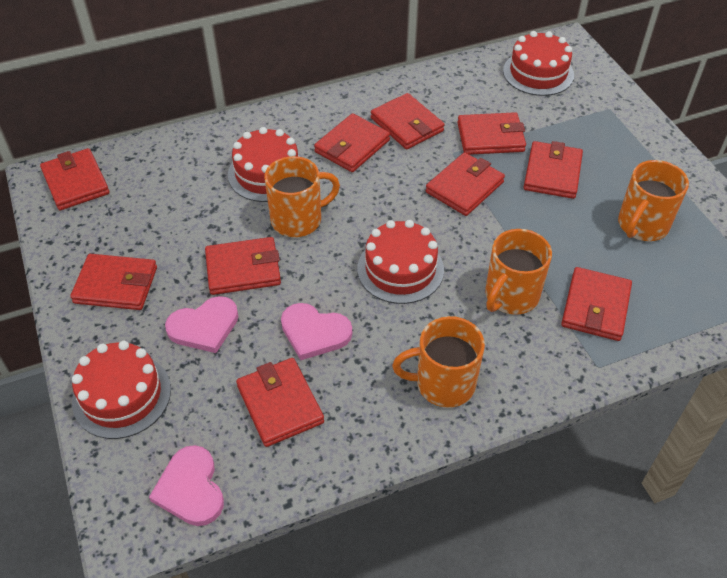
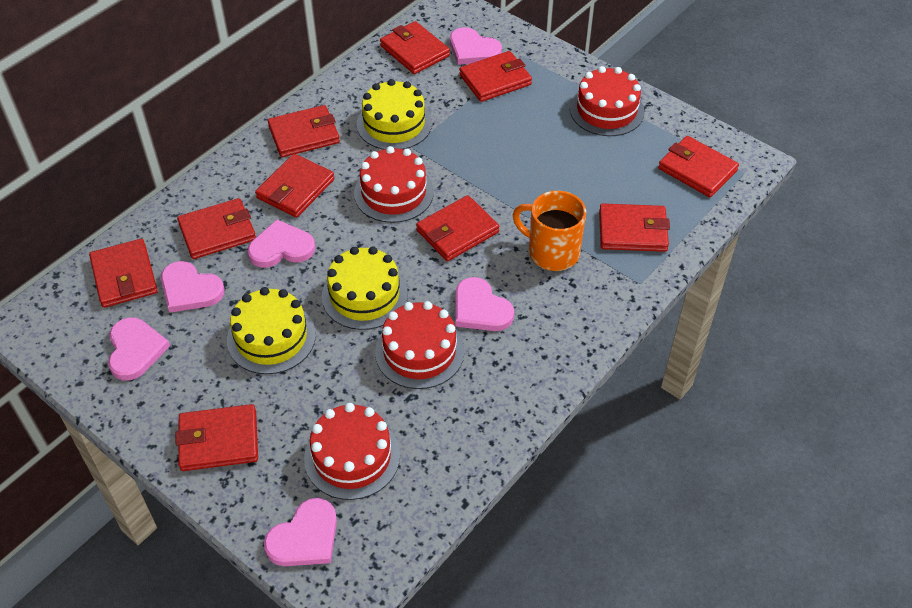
orange mug: 4 -> 1
pink heart: 3 -> 6
yellow cake: 0 -> 3

